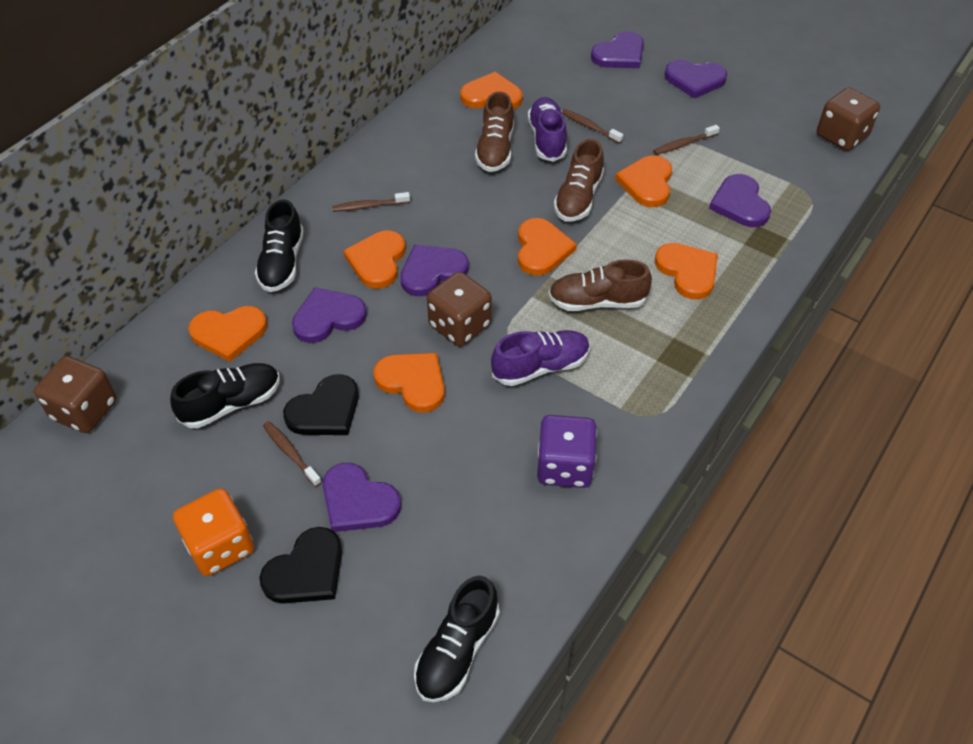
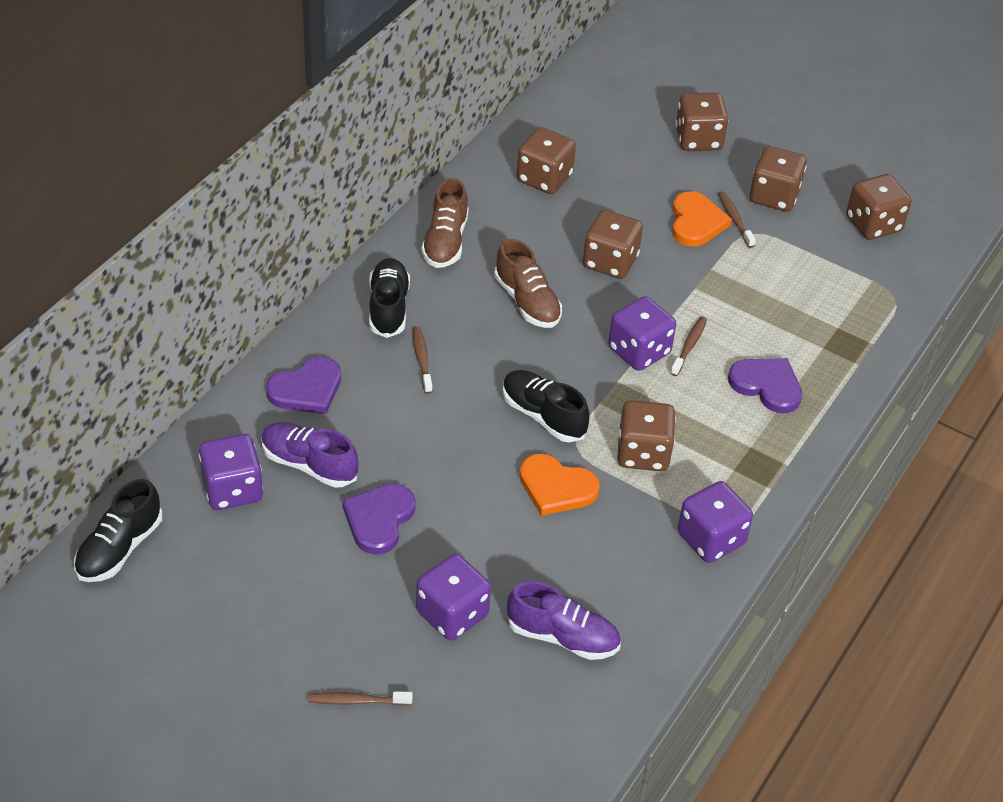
black heart: 2 -> 0
brown dice: 3 -> 6
brown shoe: 3 -> 2
orange dice: 1 -> 0
orange heart: 7 -> 2
purple dice: 1 -> 4
purple heart: 6 -> 3

